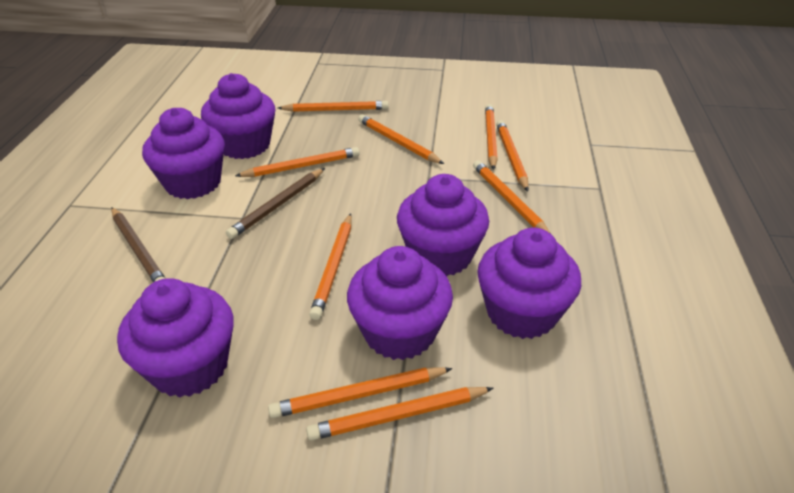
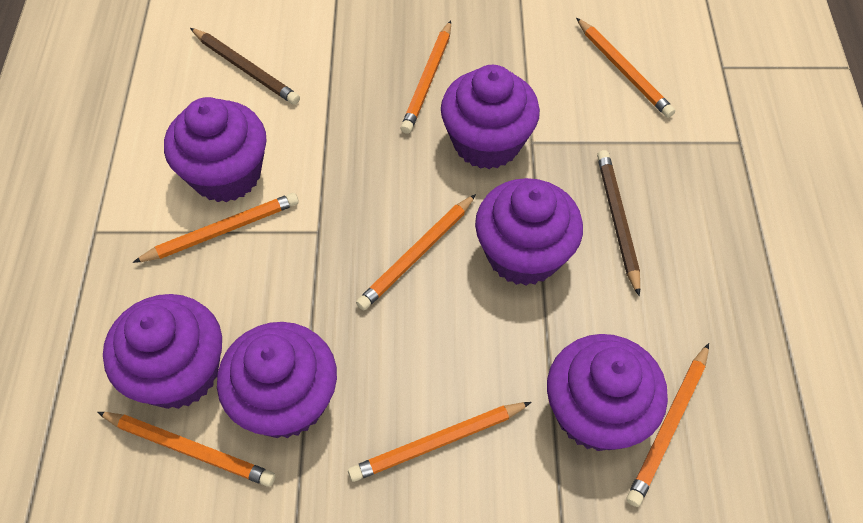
orange pencil: 9 -> 7

